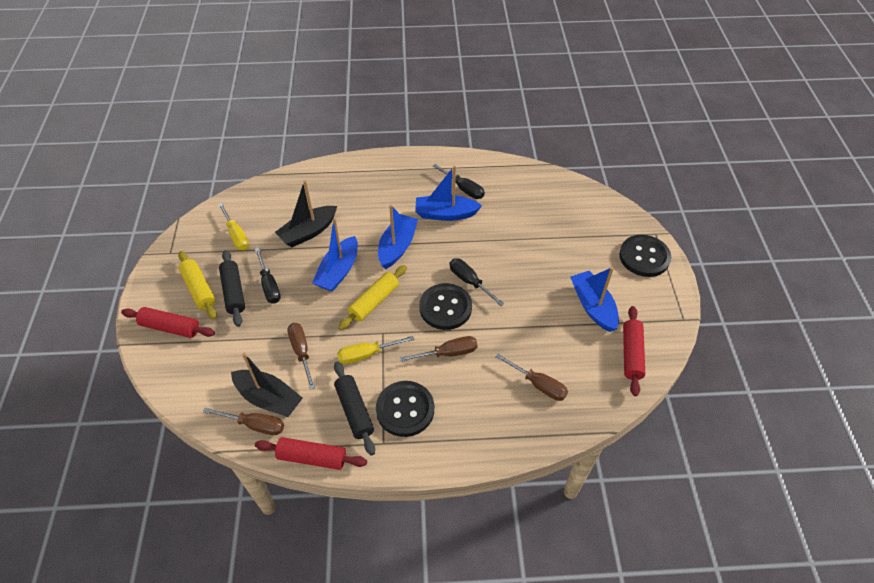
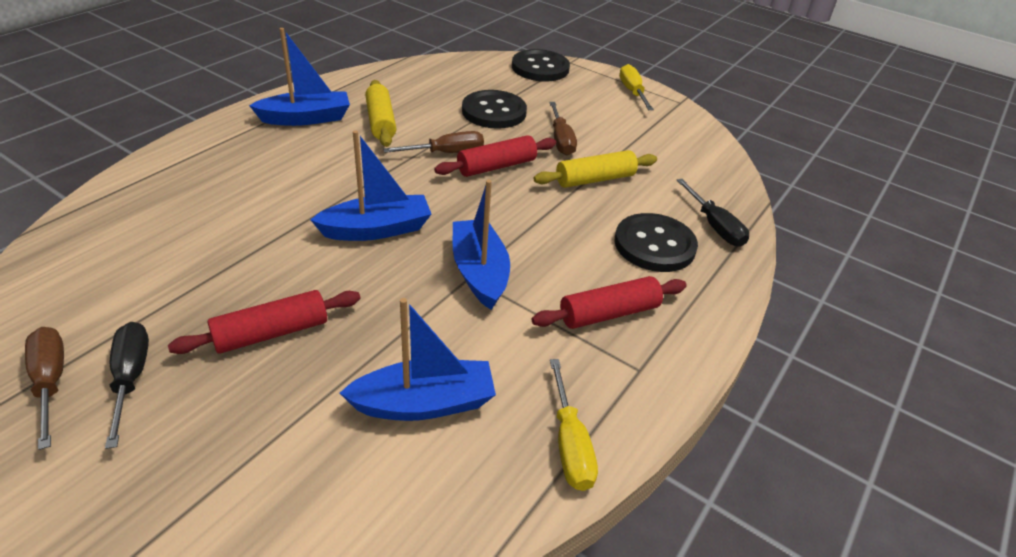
black boat: 2 -> 0
black rolling pin: 2 -> 0
black screwdriver: 3 -> 2
brown screwdriver: 4 -> 3

